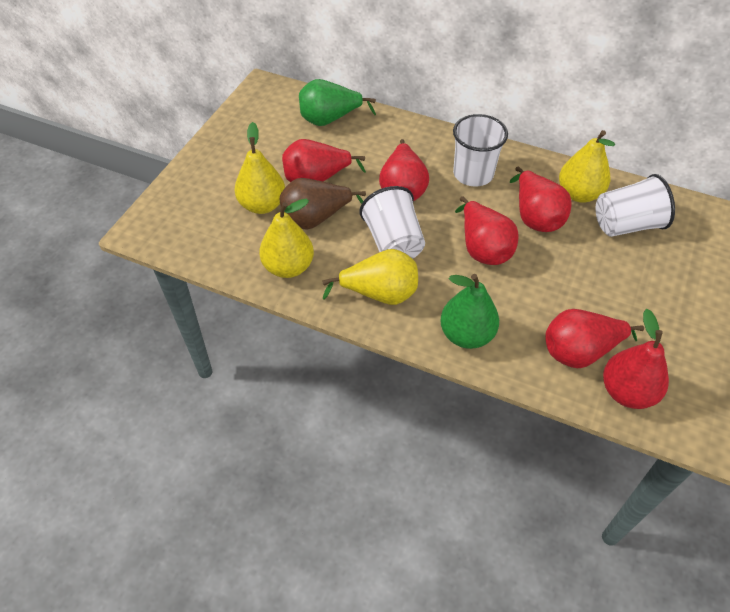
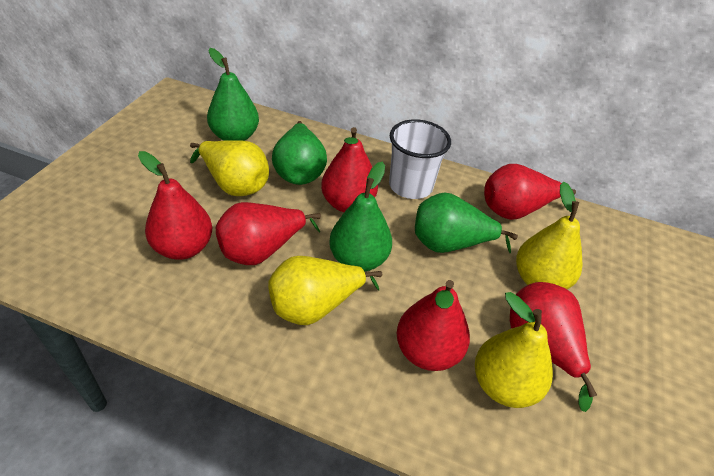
brown pear: 1 -> 0
green pear: 2 -> 4
white cup: 3 -> 1

